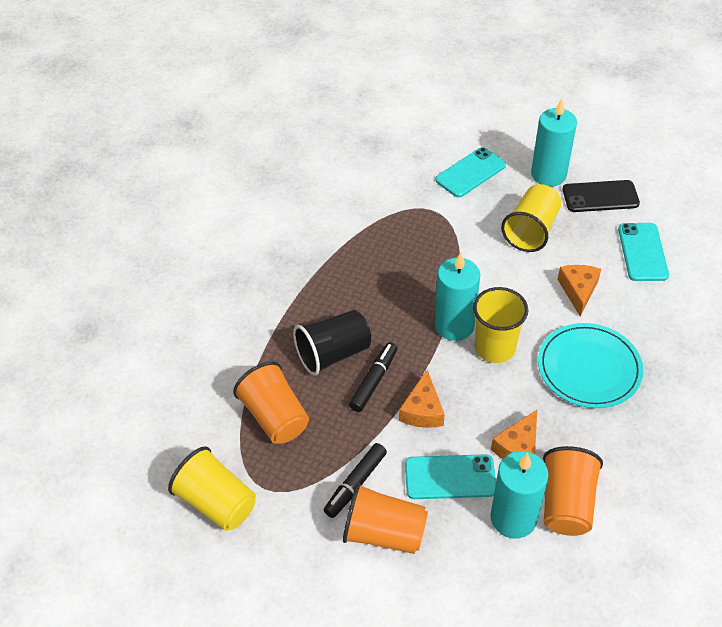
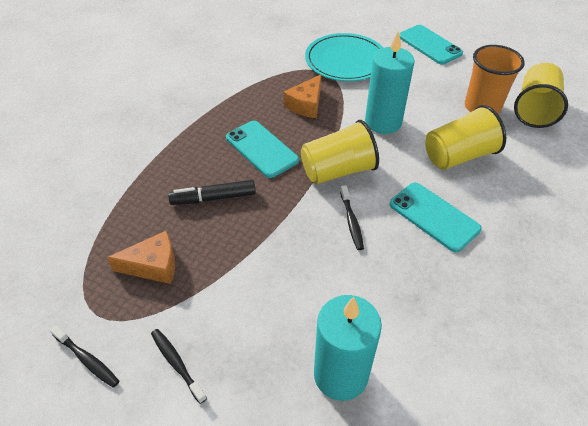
black cup: 1 -> 0
black marker: 2 -> 1
black phone: 1 -> 0
black toothbrush: 0 -> 3
orange cheese: 3 -> 2
orange cup: 3 -> 1
turquoise candle: 3 -> 2

